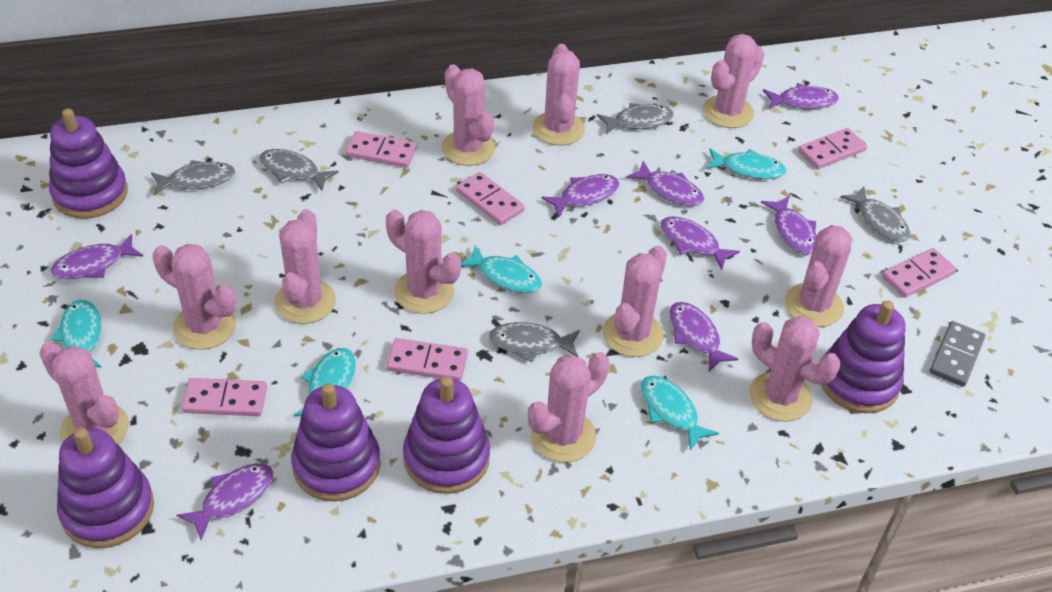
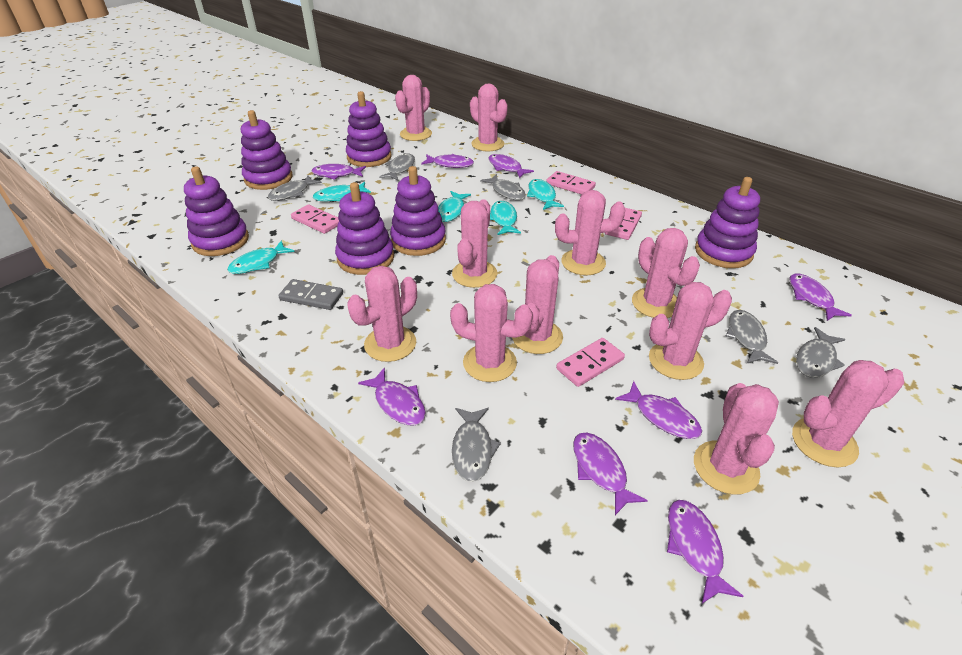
grey fish: 5 -> 6
pink domino: 6 -> 4
purple stacking toy: 5 -> 6

